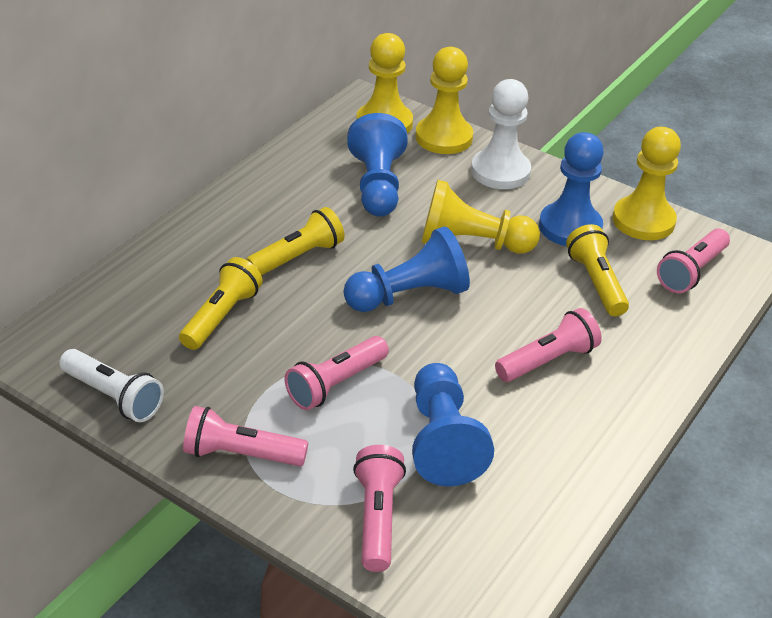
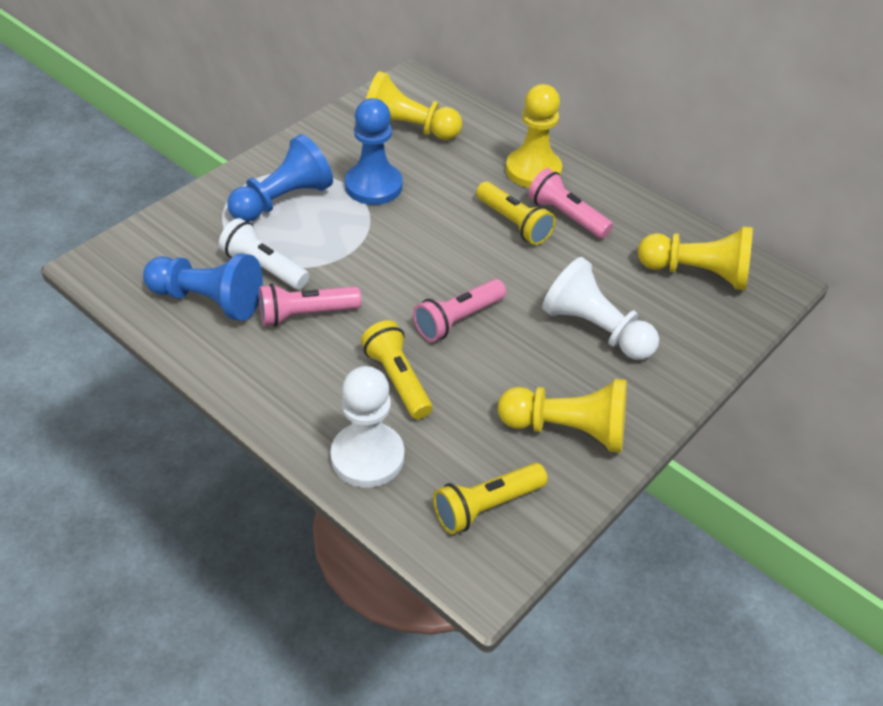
blue pawn: 4 -> 3
pink flashlight: 5 -> 3
white pawn: 1 -> 2

